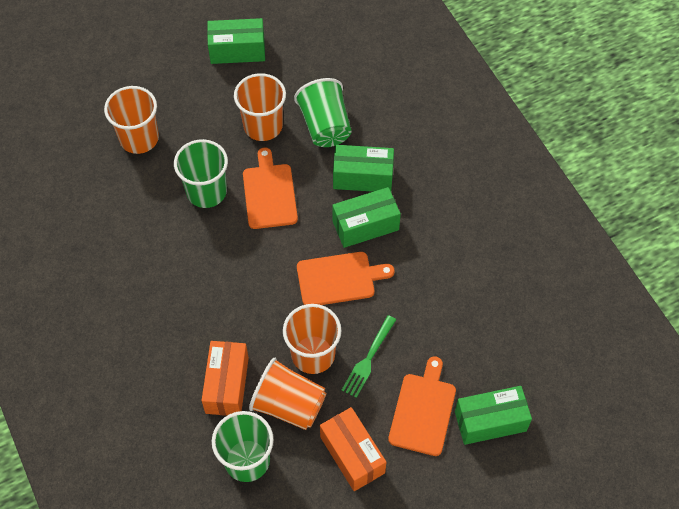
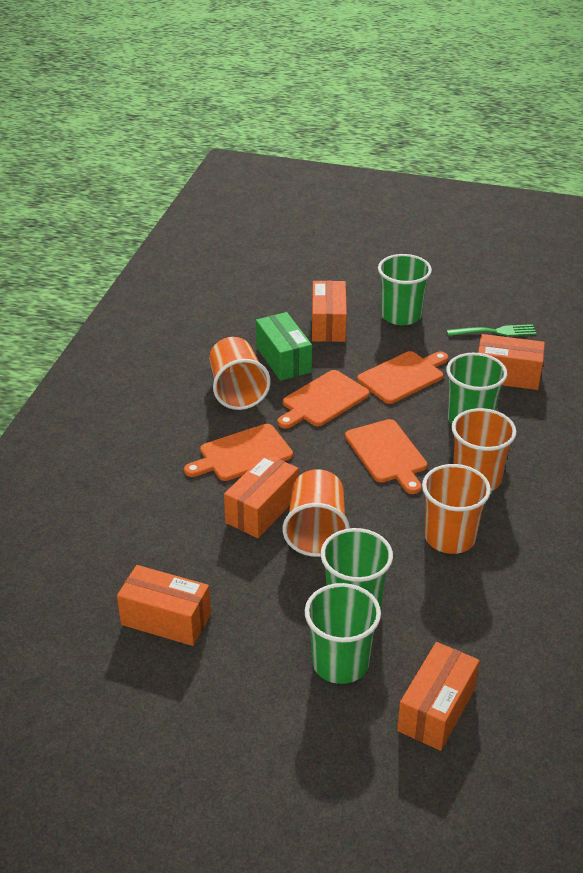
green box: 4 -> 1
green cup: 3 -> 4
orange box: 2 -> 5
orange cutting board: 3 -> 4

